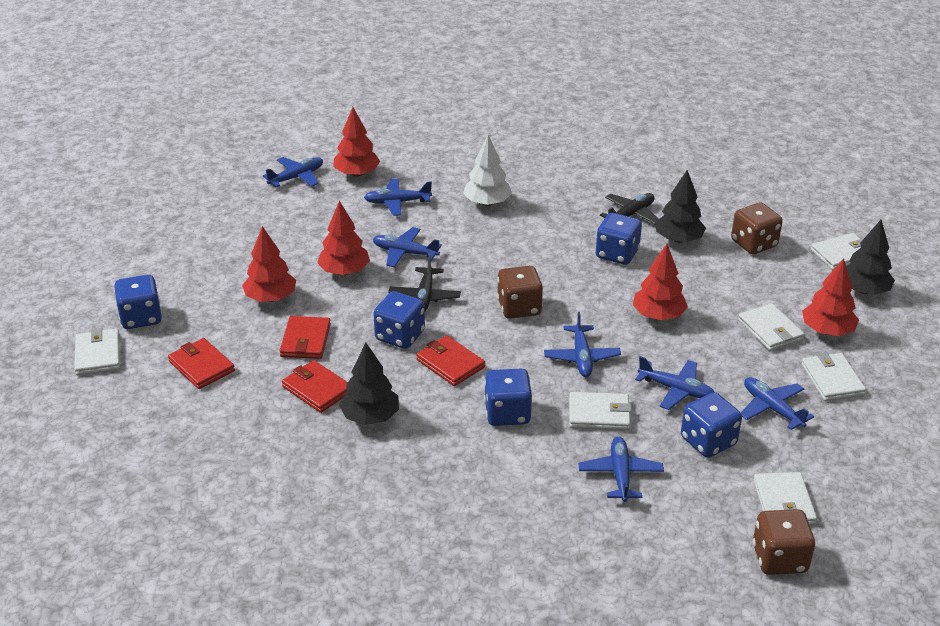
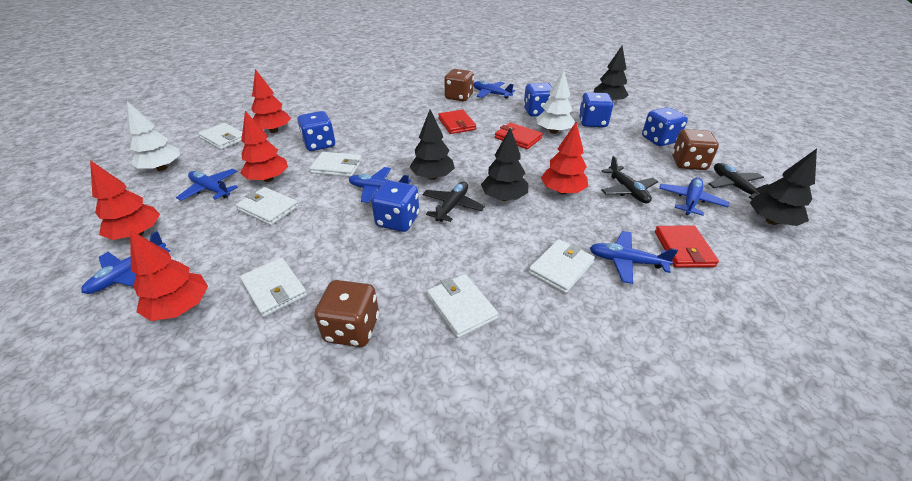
black plane: 2 -> 3
black tree: 3 -> 4
blue plane: 7 -> 6
red wallet: 4 -> 3
white tree: 1 -> 2

